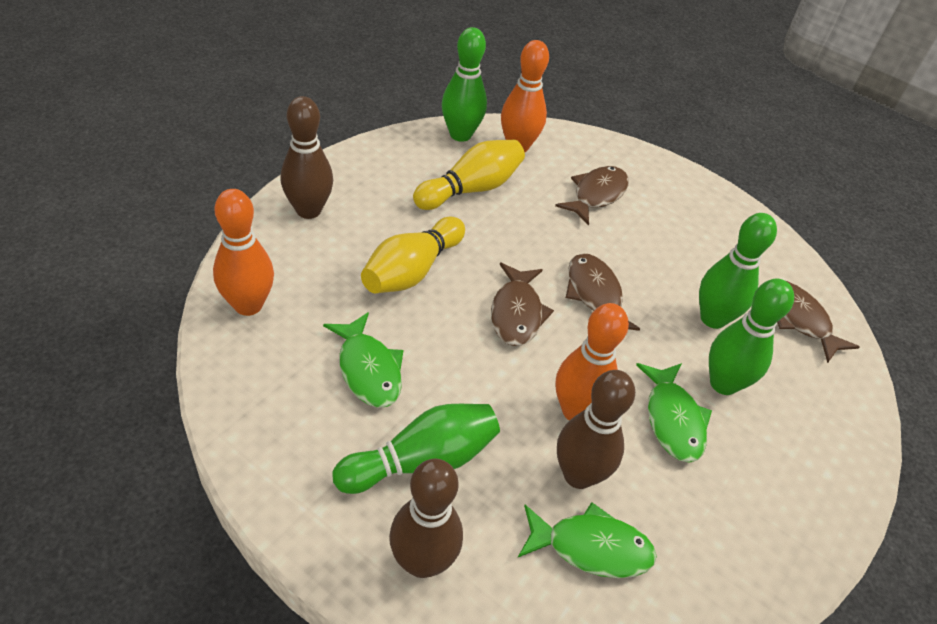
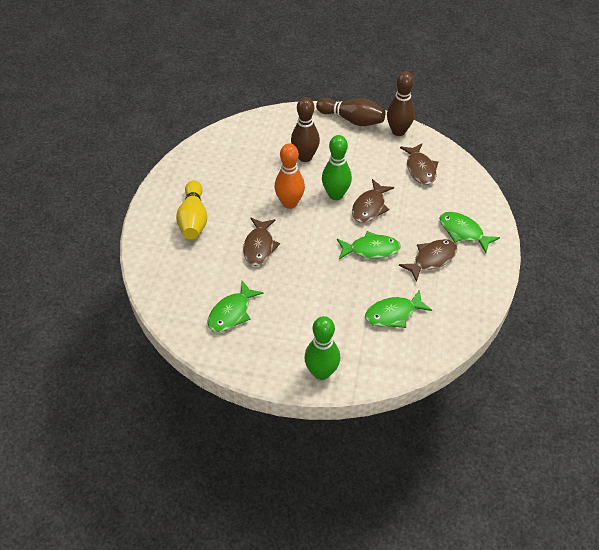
green bowling pin: 4 -> 2
green fish: 3 -> 4
orange bowling pin: 3 -> 1
yellow bowling pin: 2 -> 1

